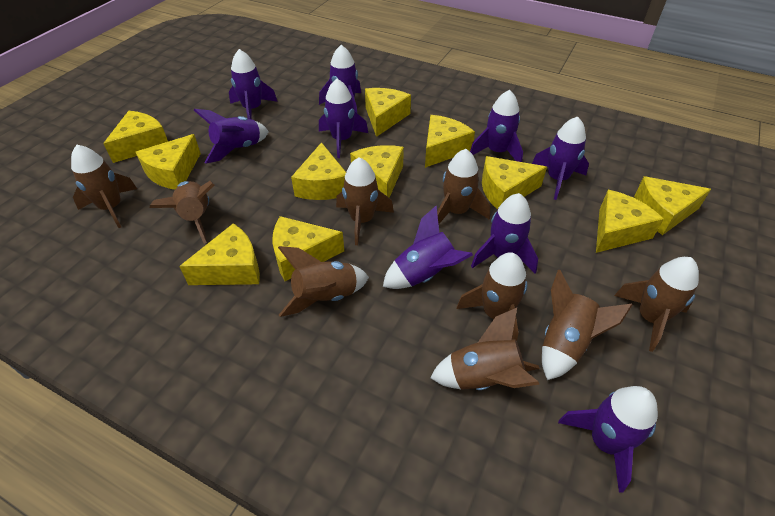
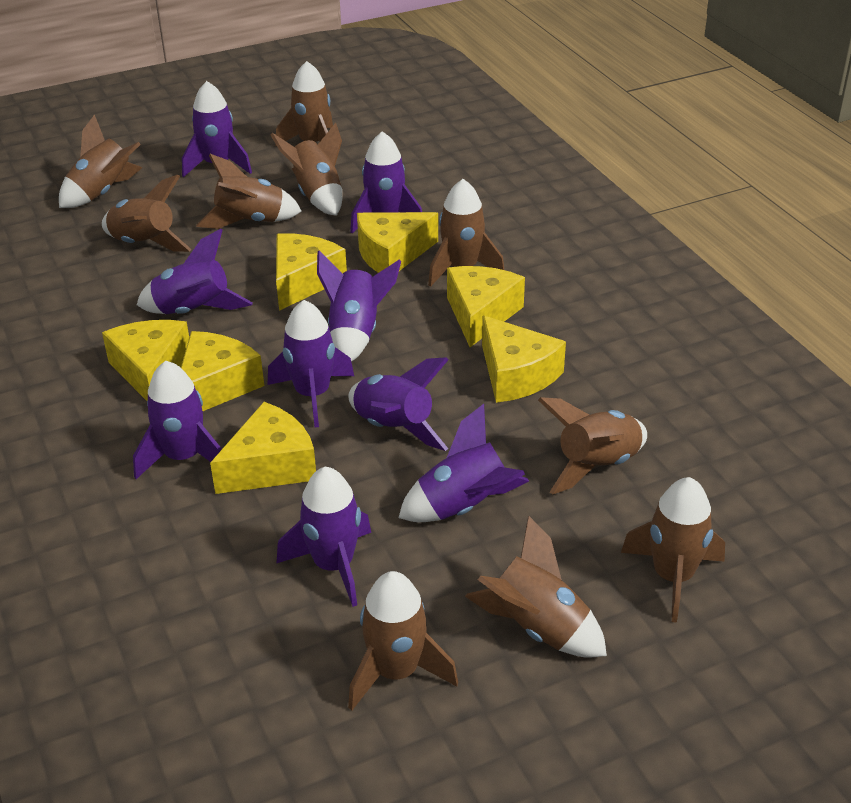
brown rocket: 9 -> 10
yellow cheese: 11 -> 7

